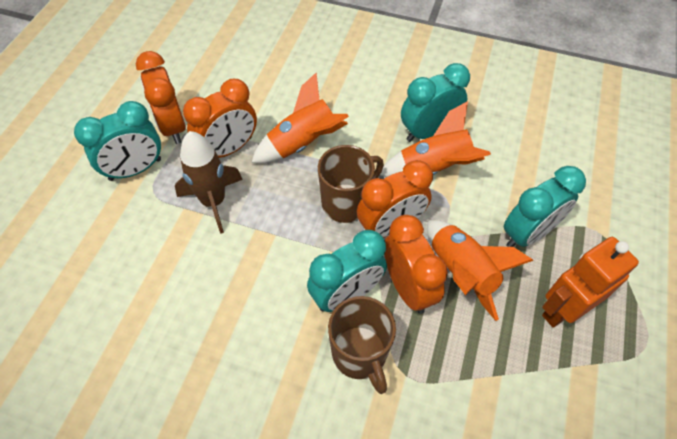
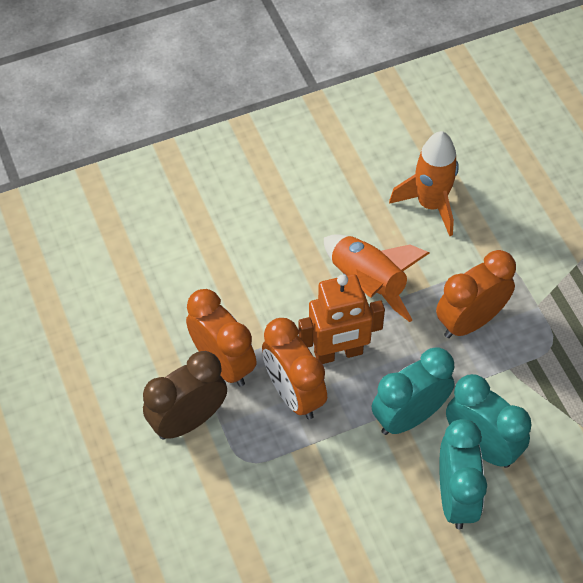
brown clock: 0 -> 1
brown mug: 2 -> 0
brown rocket: 1 -> 0
orange clock: 4 -> 3
orange rocket: 3 -> 2
turquoise clock: 4 -> 3

